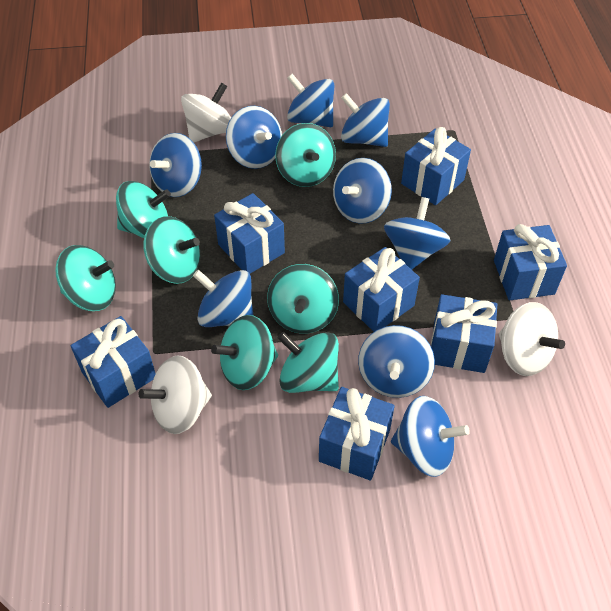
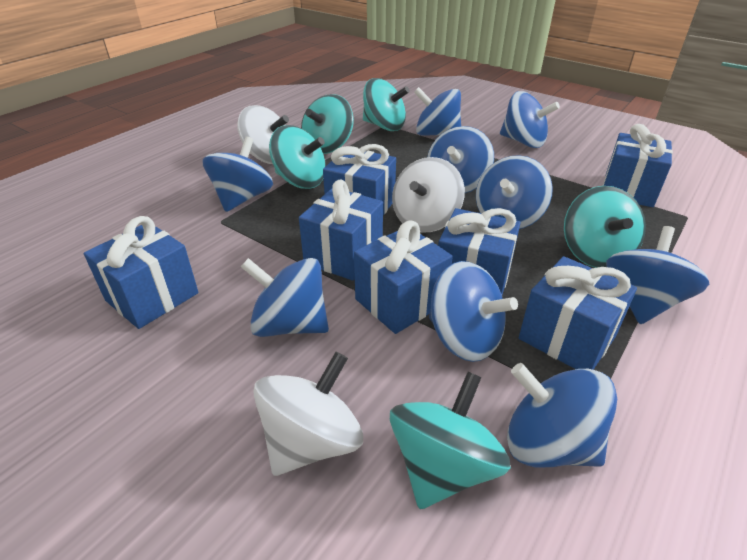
turquoise spinning top: 7 -> 5

